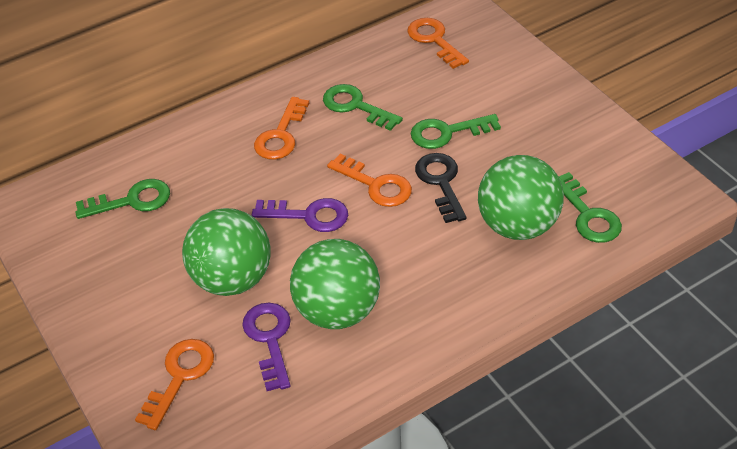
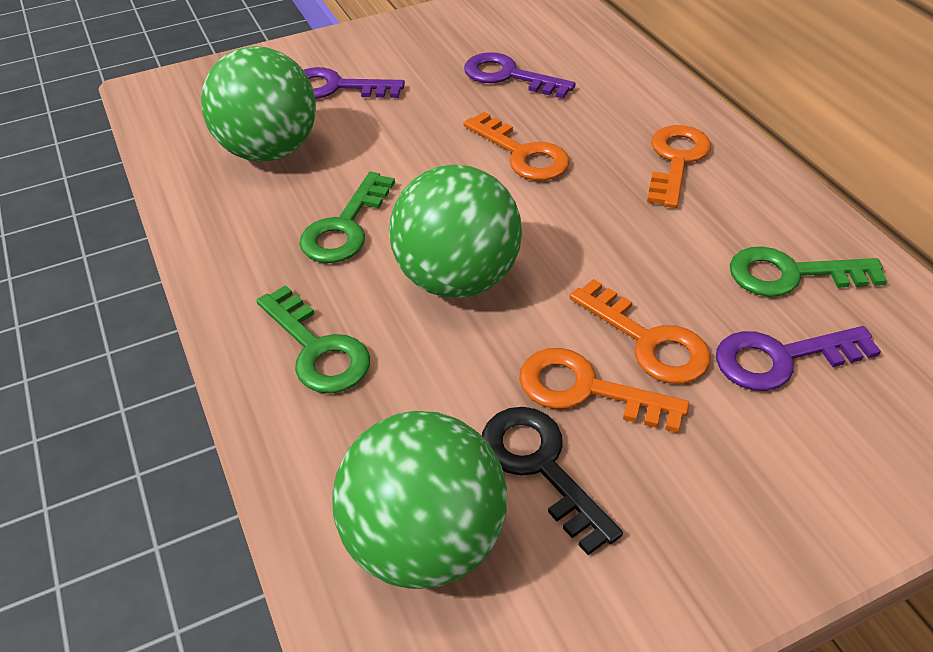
green key: 4 -> 3
purple key: 2 -> 3

